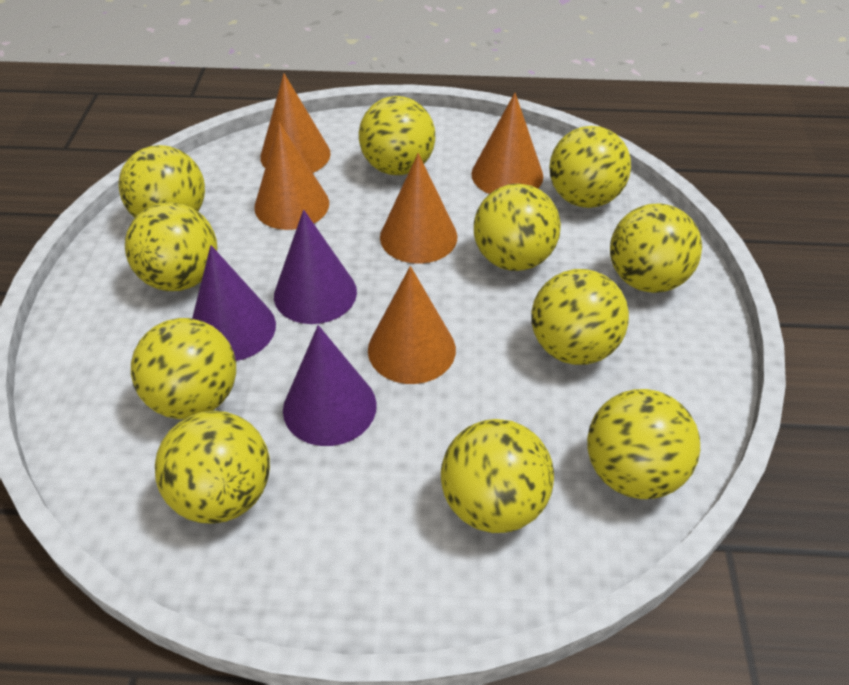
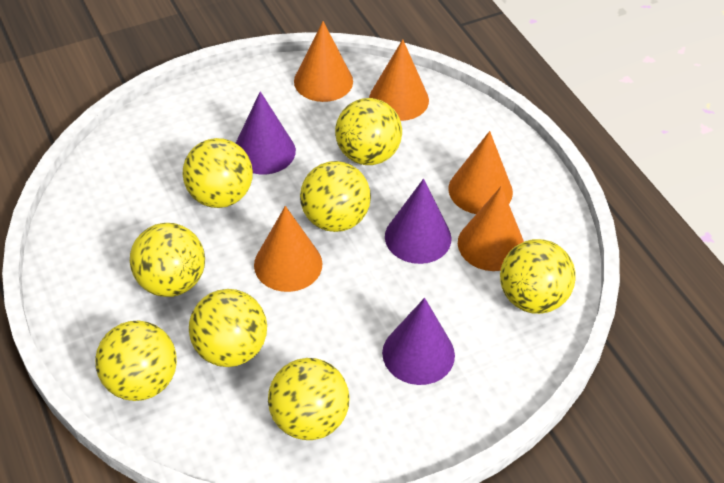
yellow ball: 11 -> 8

